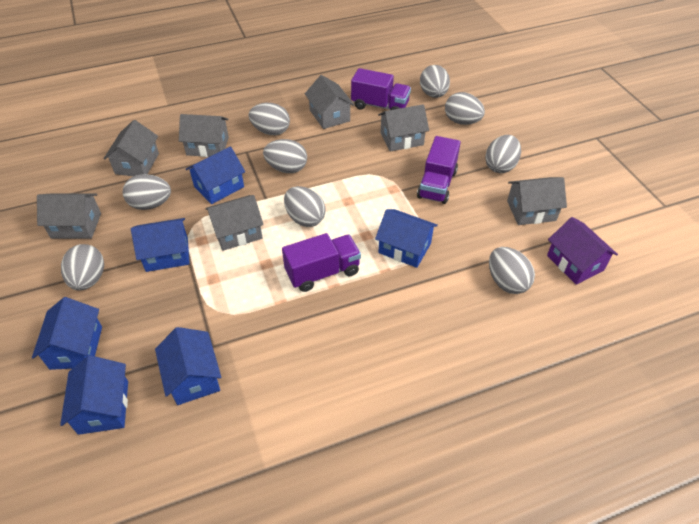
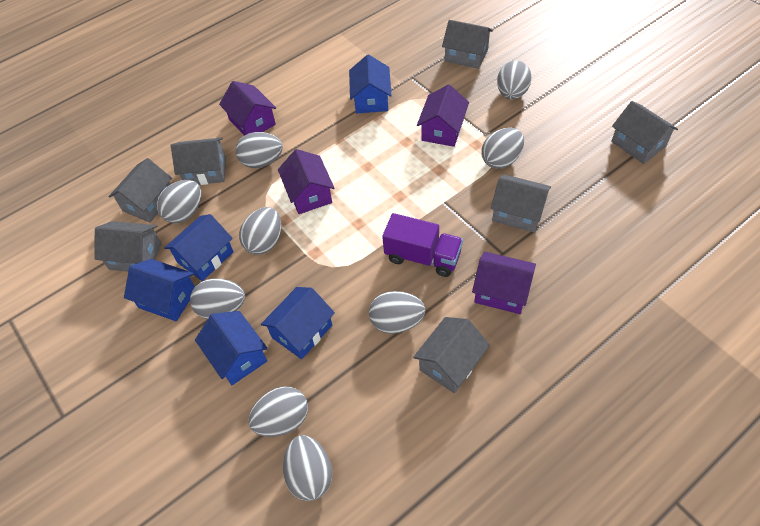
blue house: 6 -> 5
purple house: 1 -> 4
purple truck: 3 -> 1

